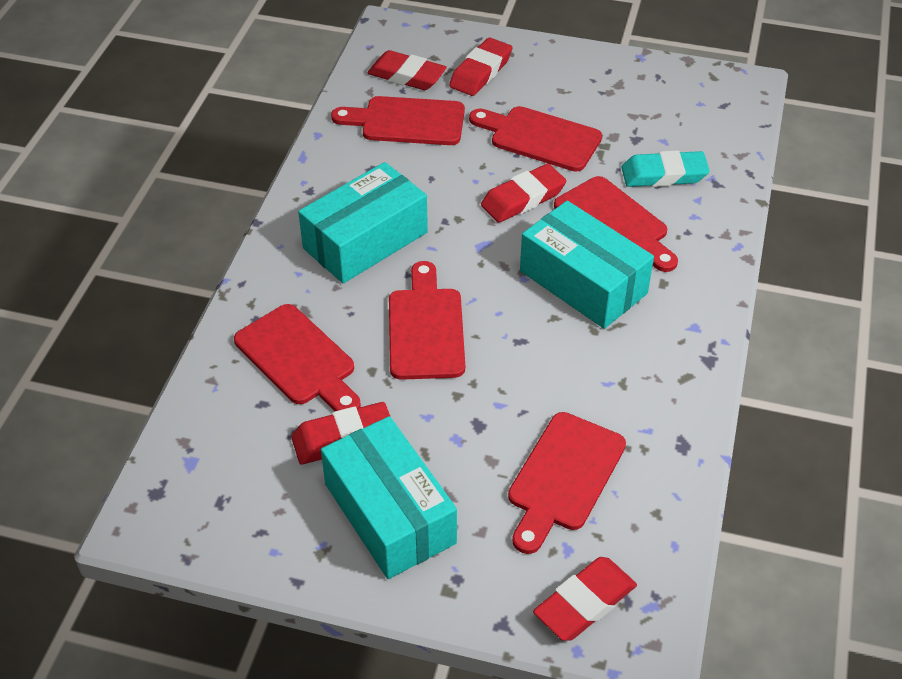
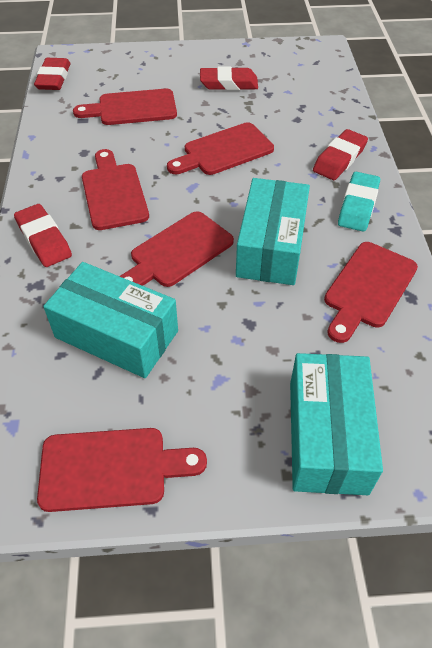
red eraser: 5 -> 4

